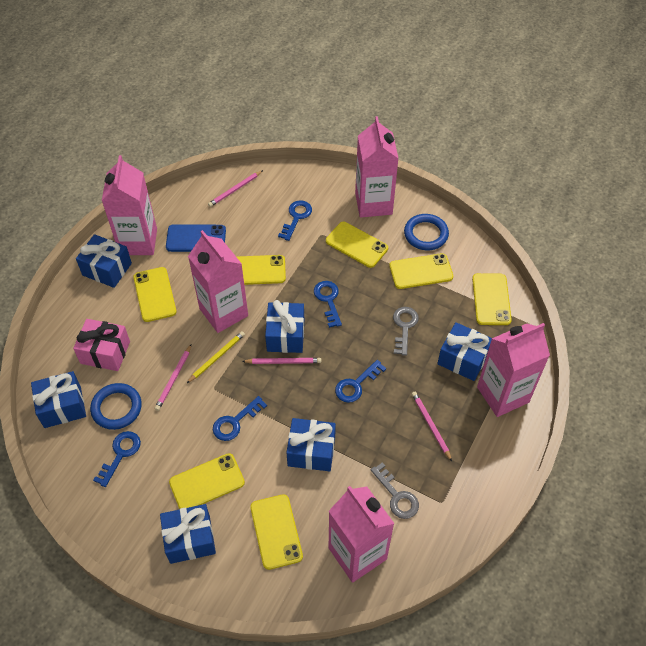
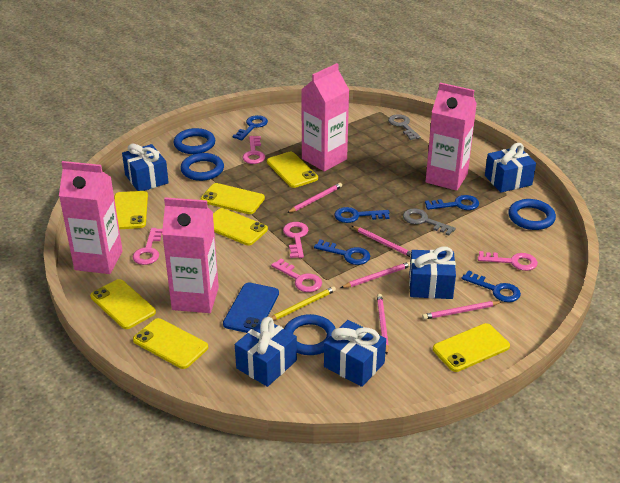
blue gift: 6 -> 5
blue ring: 2 -> 4
pink carton: 5 -> 4
pink gift: 1 -> 0
pink key: 0 -> 5
pink pencil: 4 -> 5

